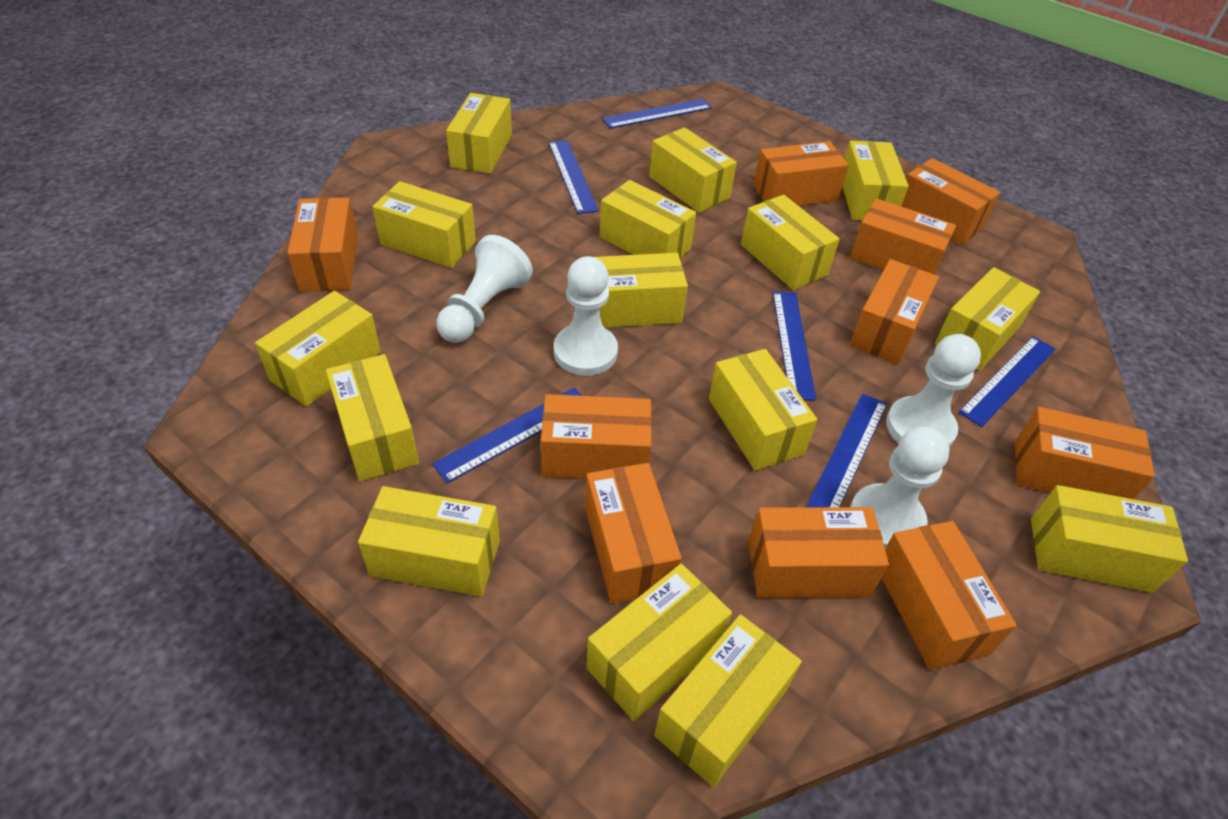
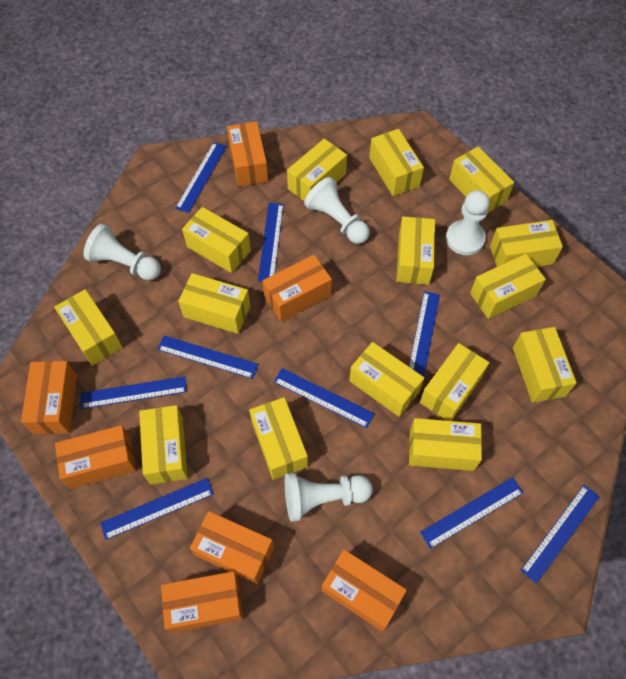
blue ruler: 6 -> 9
orange box: 10 -> 7

